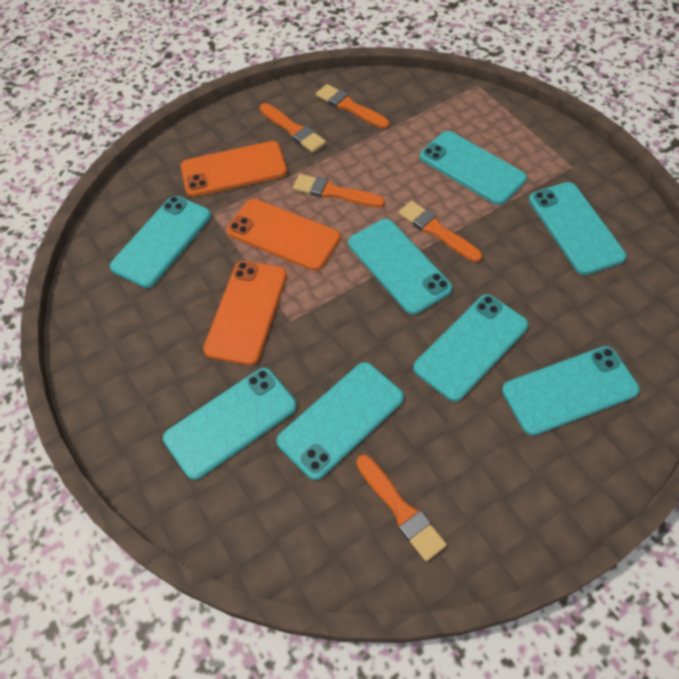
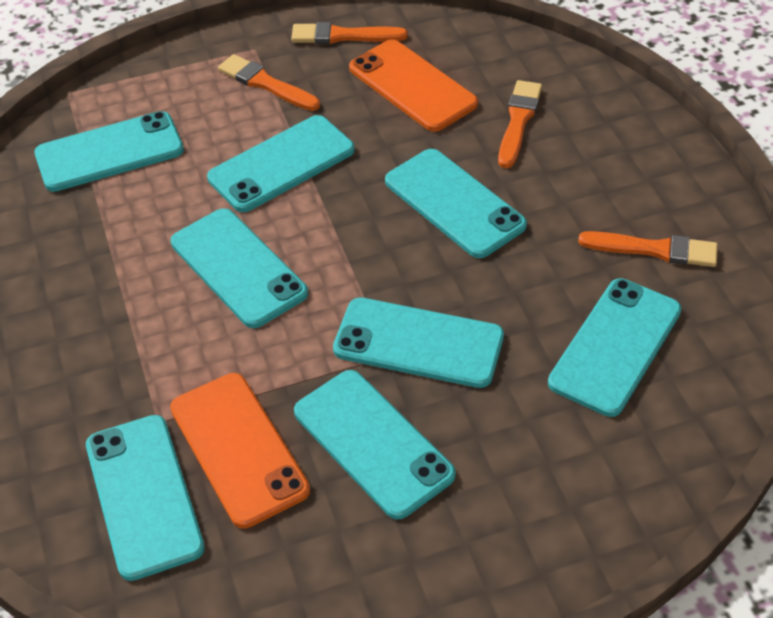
orange brush: 5 -> 4
orange phone: 3 -> 2

